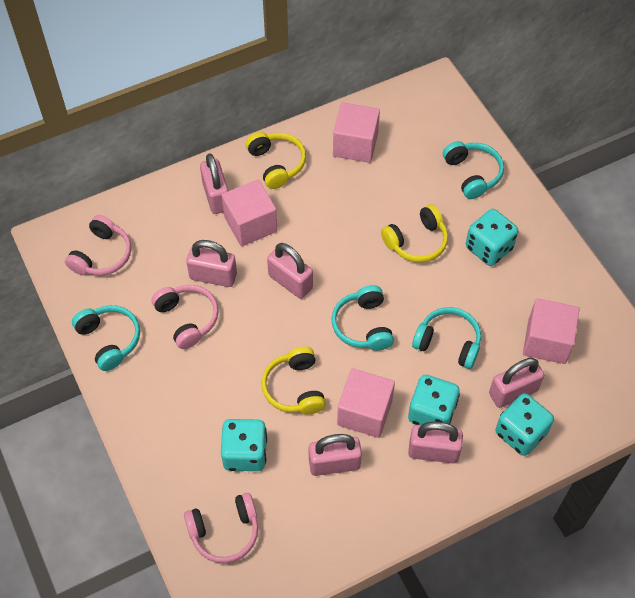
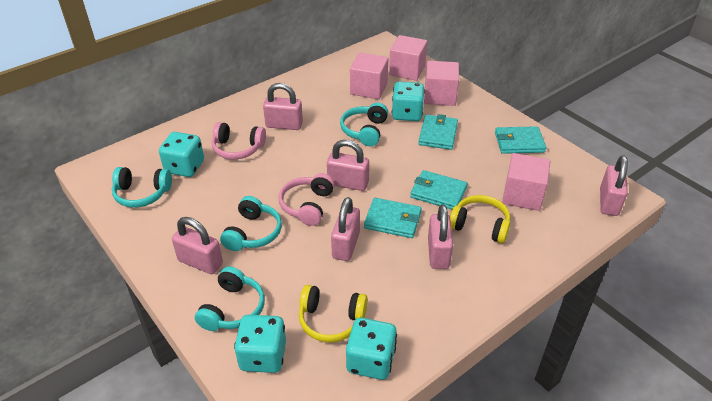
pink headphones: 3 -> 2
turquoise wallet: 0 -> 4
yellow headphones: 3 -> 2

